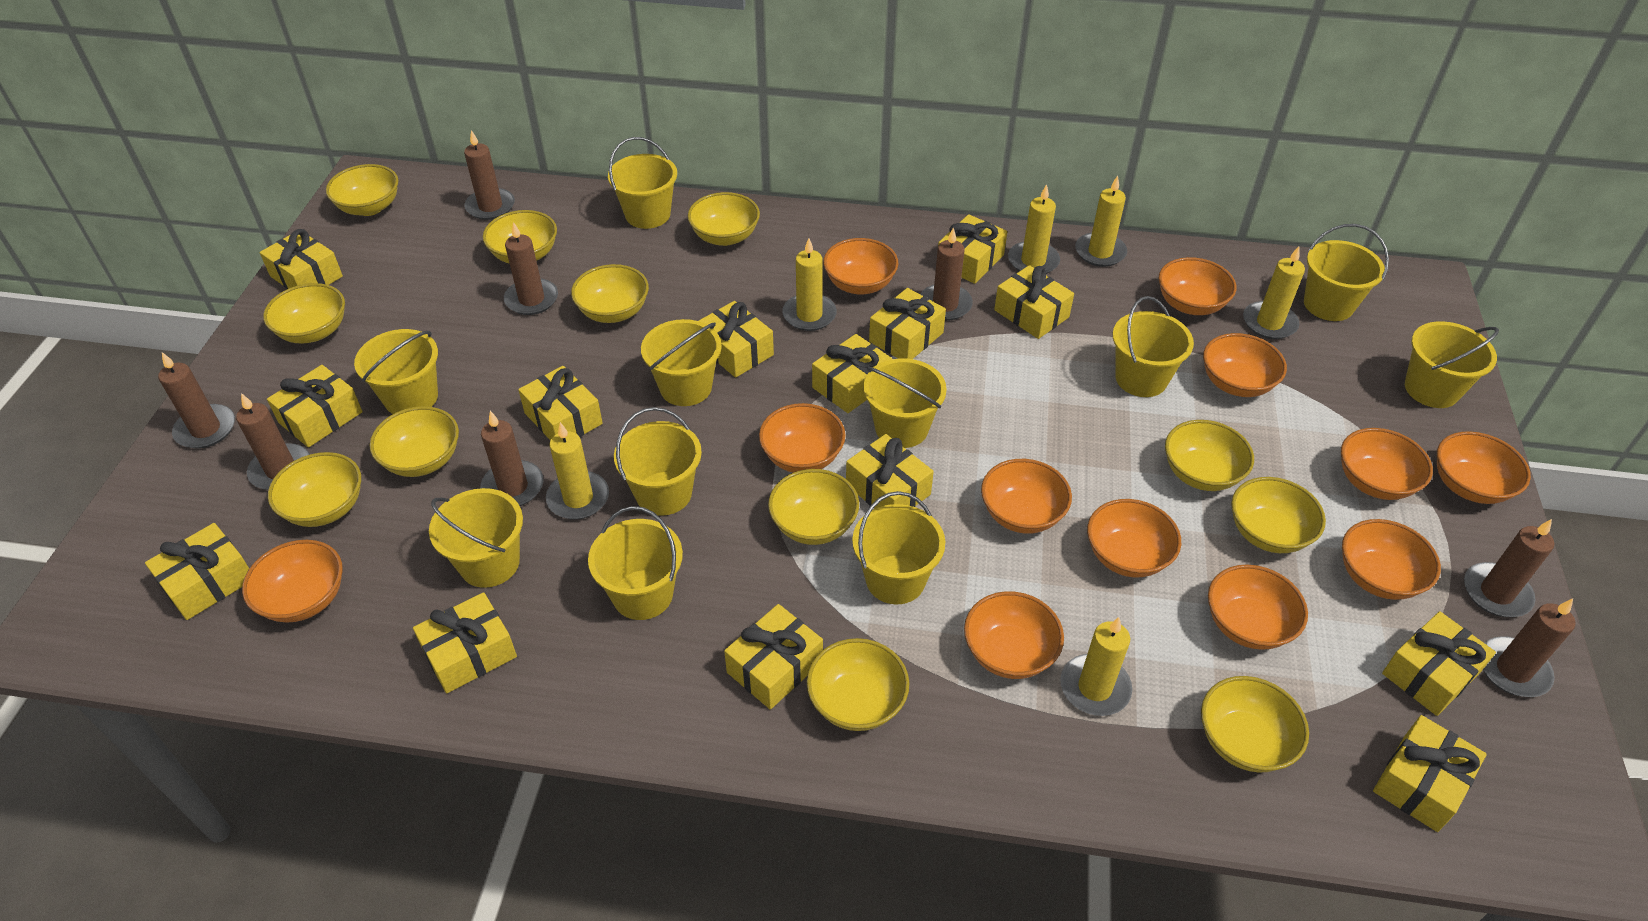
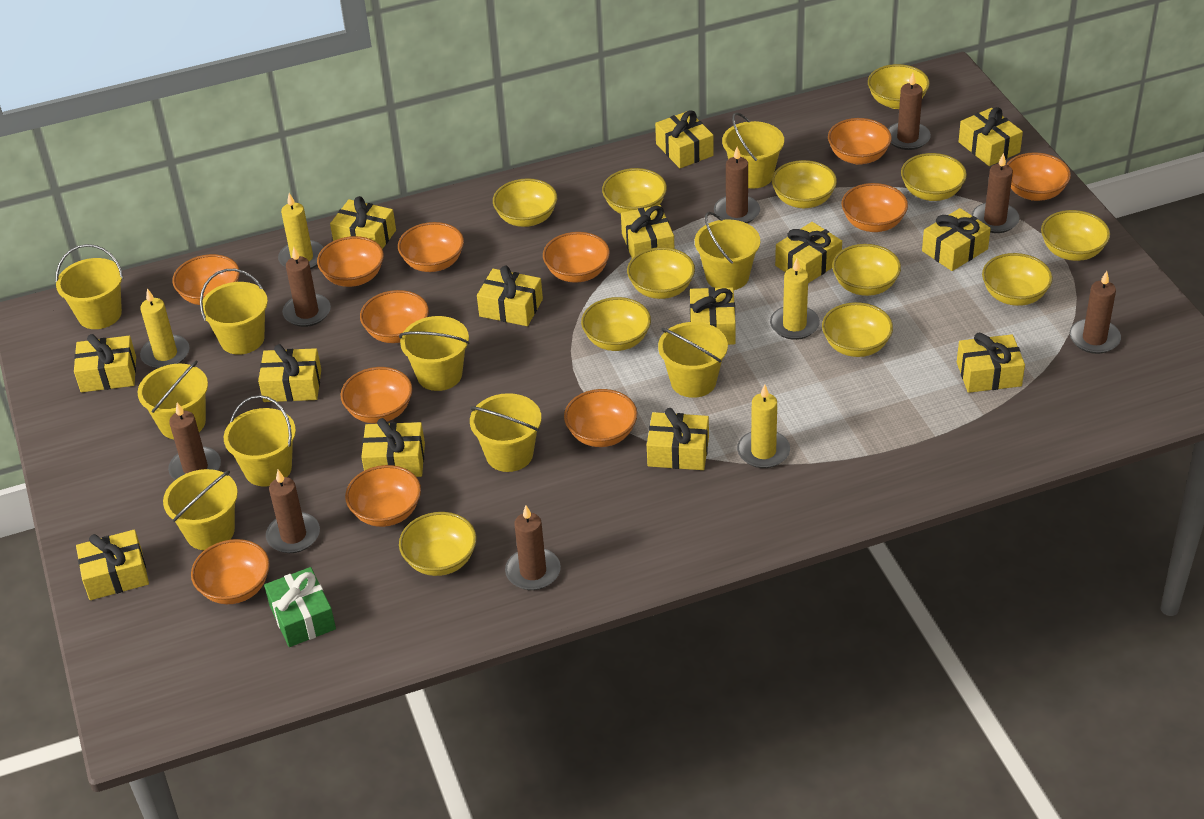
green gift: 0 -> 1
yellow bucket: 11 -> 10
yellow candle: 6 -> 4

